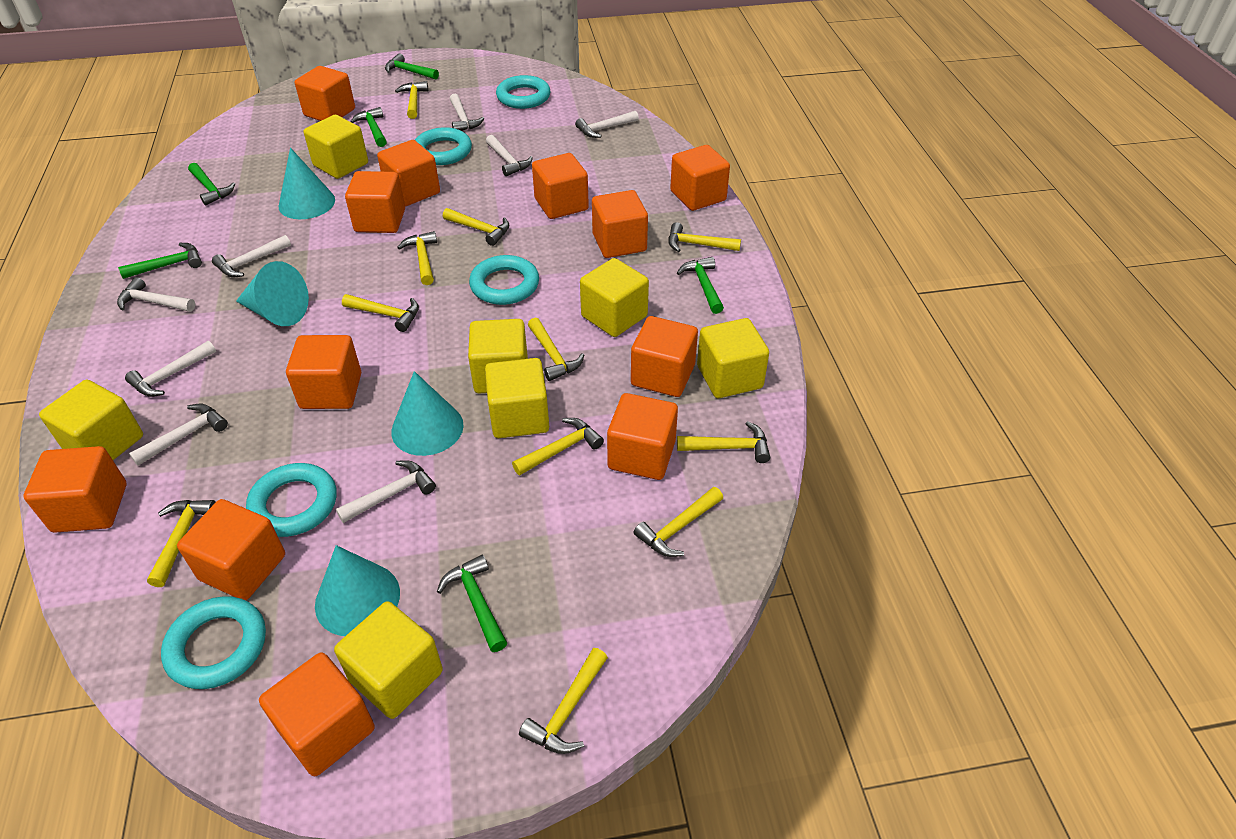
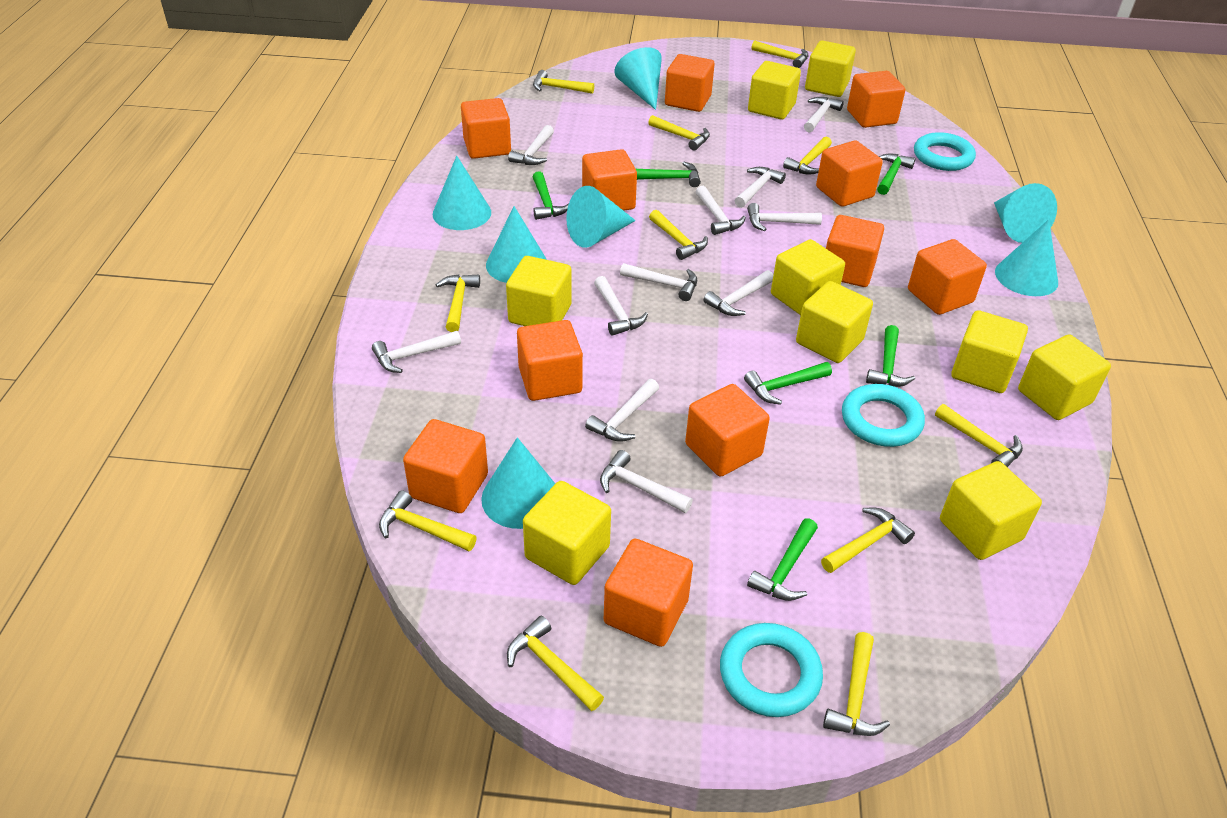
orange cube: 12 -> 11
turquoise cone: 4 -> 7
turquoise ring: 5 -> 3
white hammer: 8 -> 11
yellow cube: 7 -> 9

